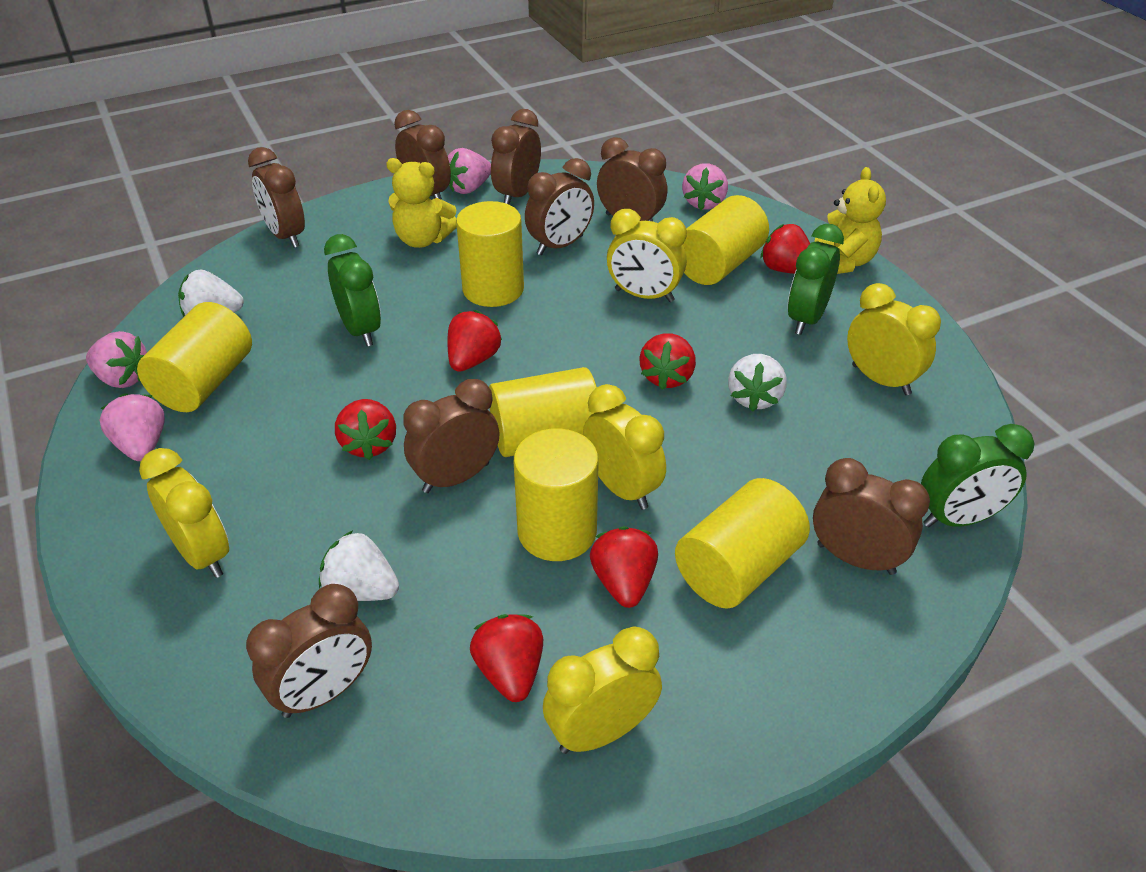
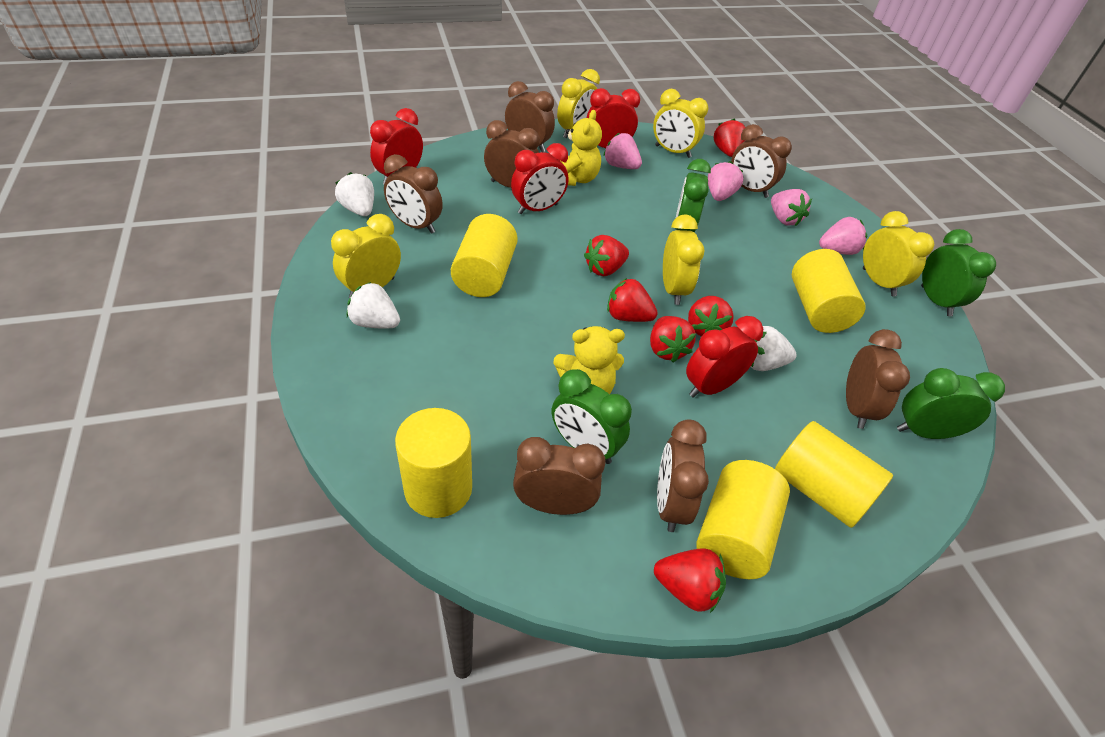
brown clock: 8 -> 7
green clock: 3 -> 4
red clock: 0 -> 4
yellow cylinder: 6 -> 5

